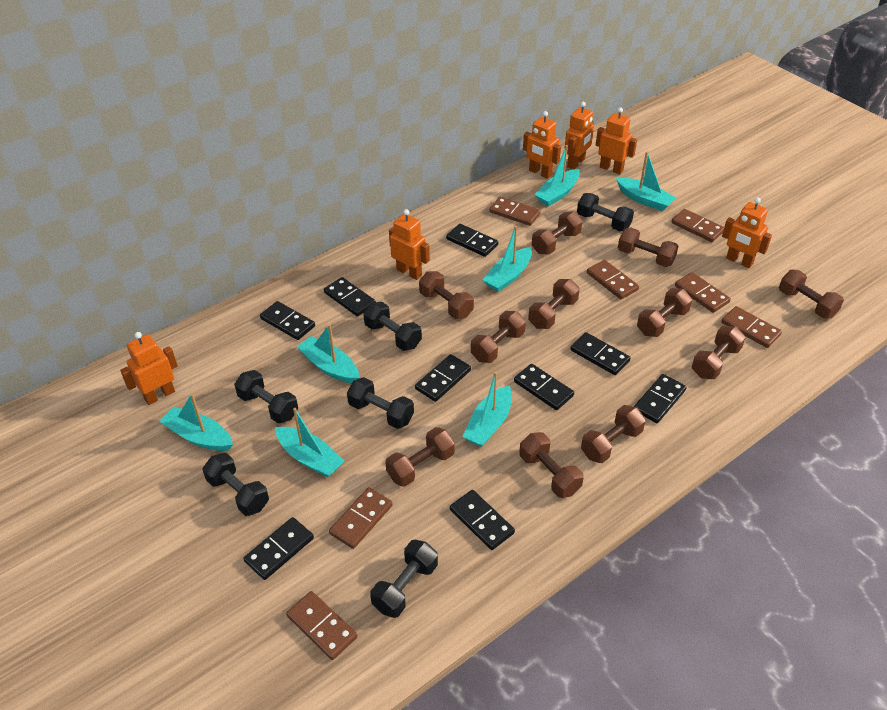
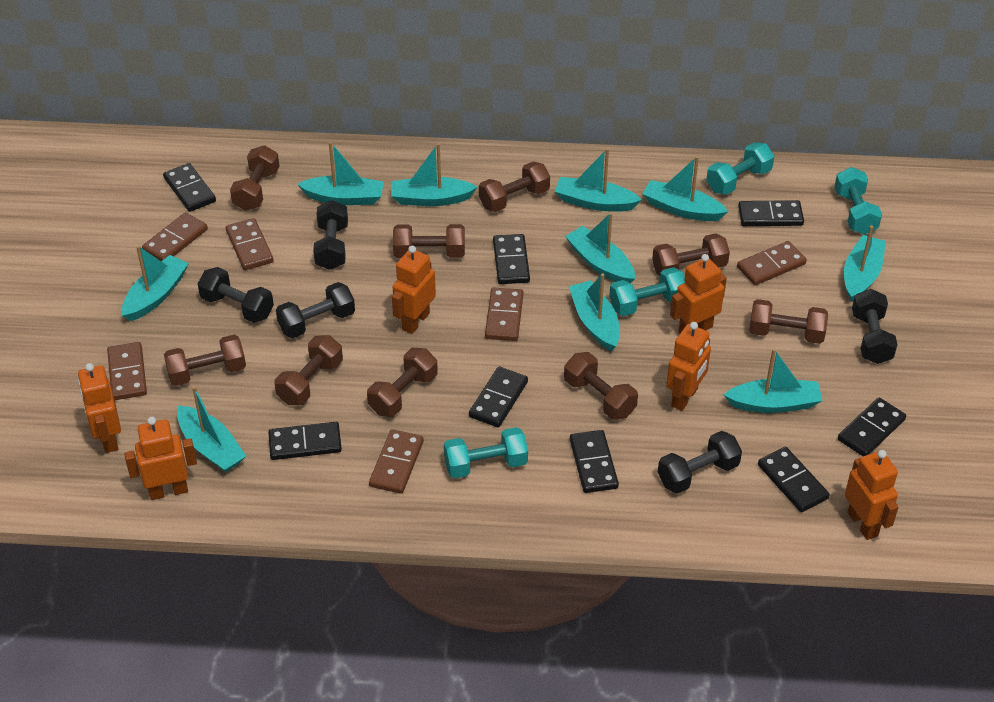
black domino: 9 -> 8
black dumbbell: 6 -> 5
brown domino: 7 -> 6
brown dumbbell: 11 -> 9
turquoise boat: 7 -> 10
turquoise dumbbell: 0 -> 4

